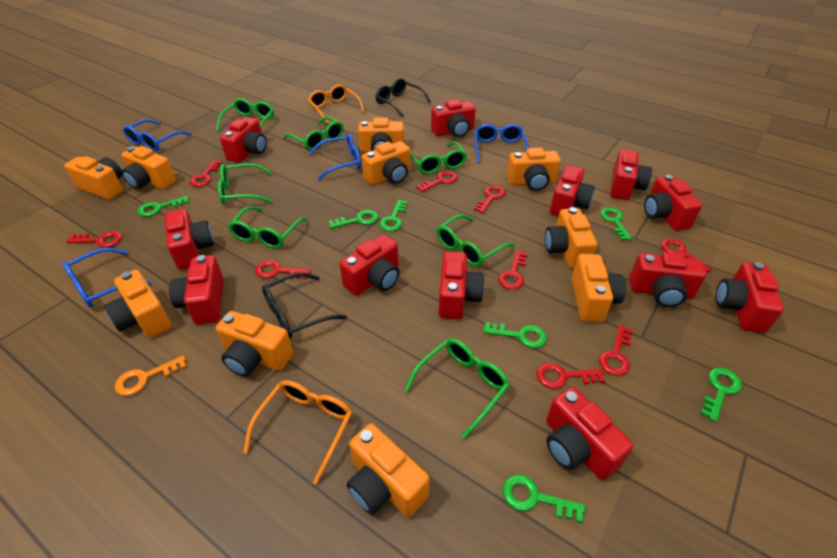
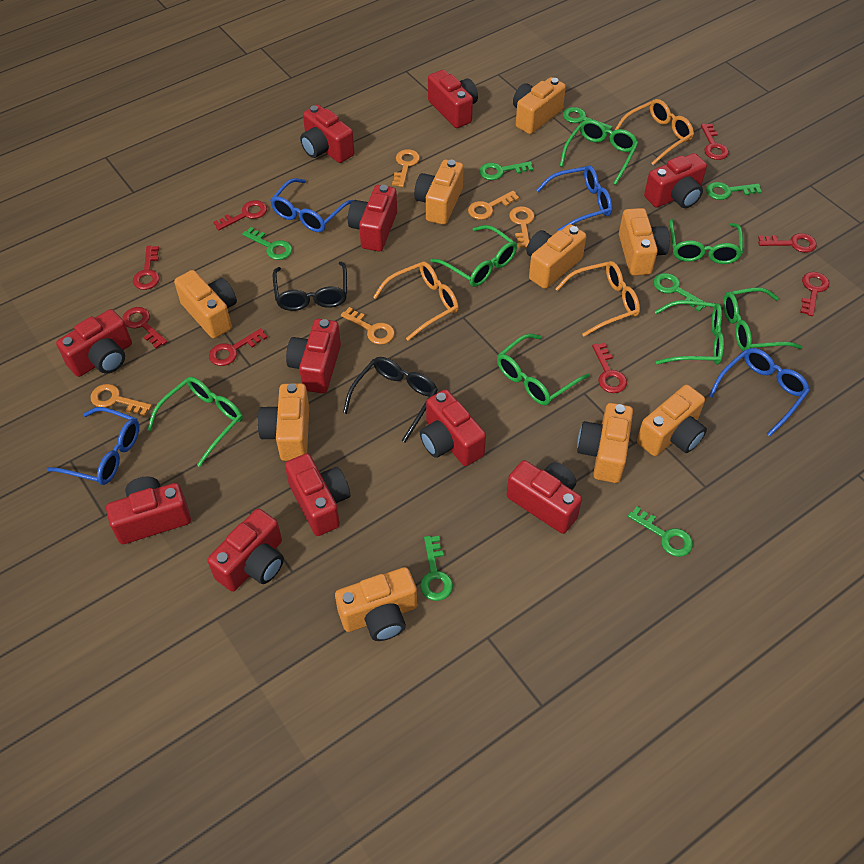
orange camera: 10 -> 9
orange glasses: 2 -> 3
orange key: 1 -> 5
red camera: 12 -> 11
red key: 9 -> 8

